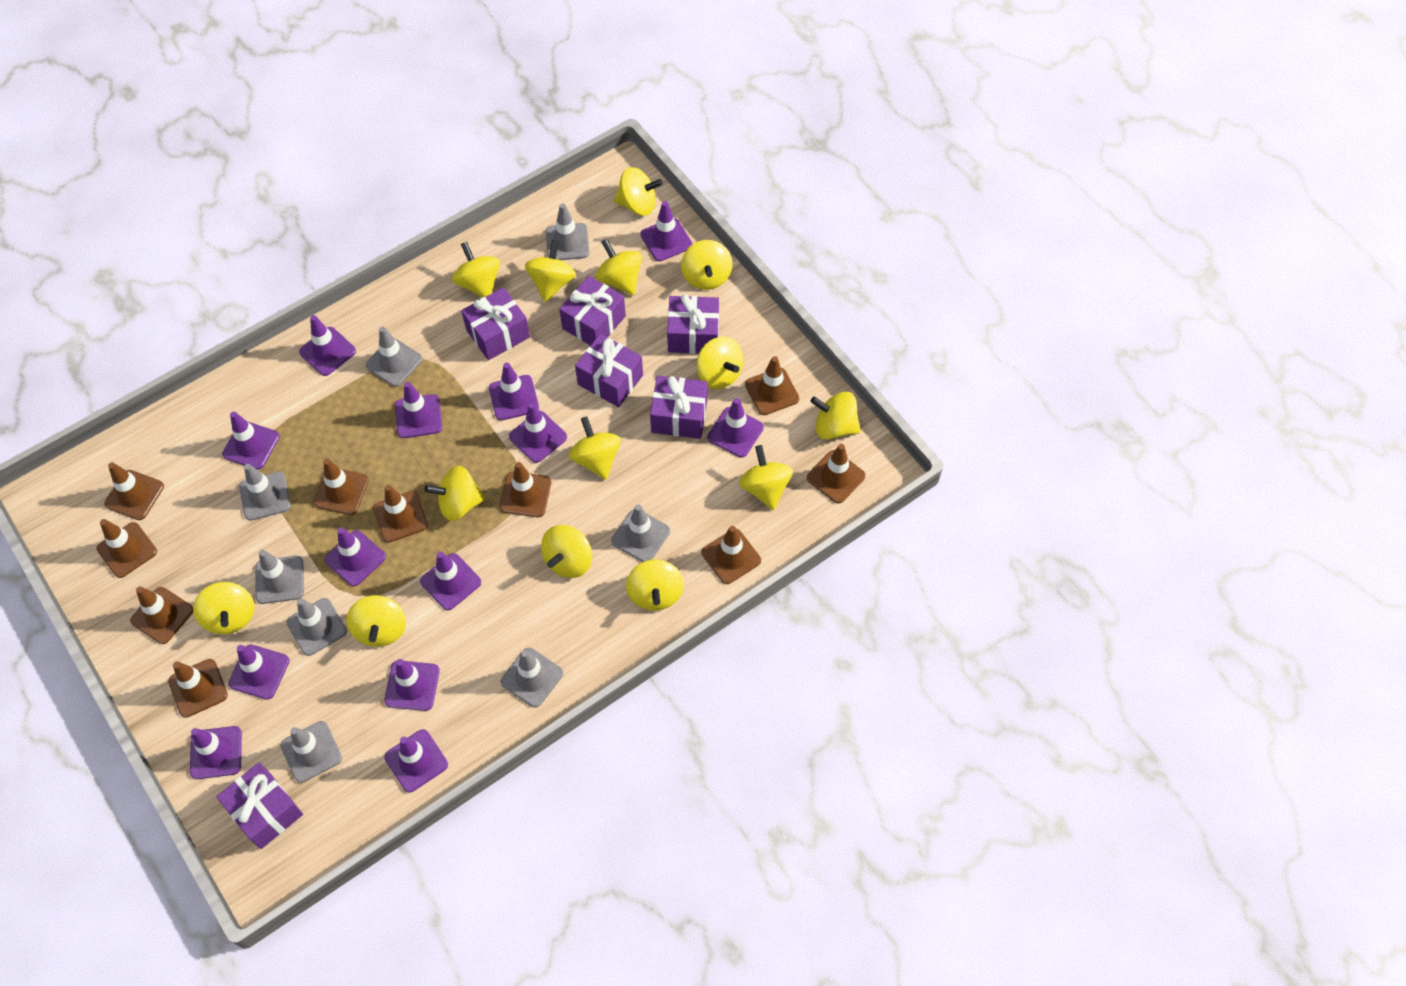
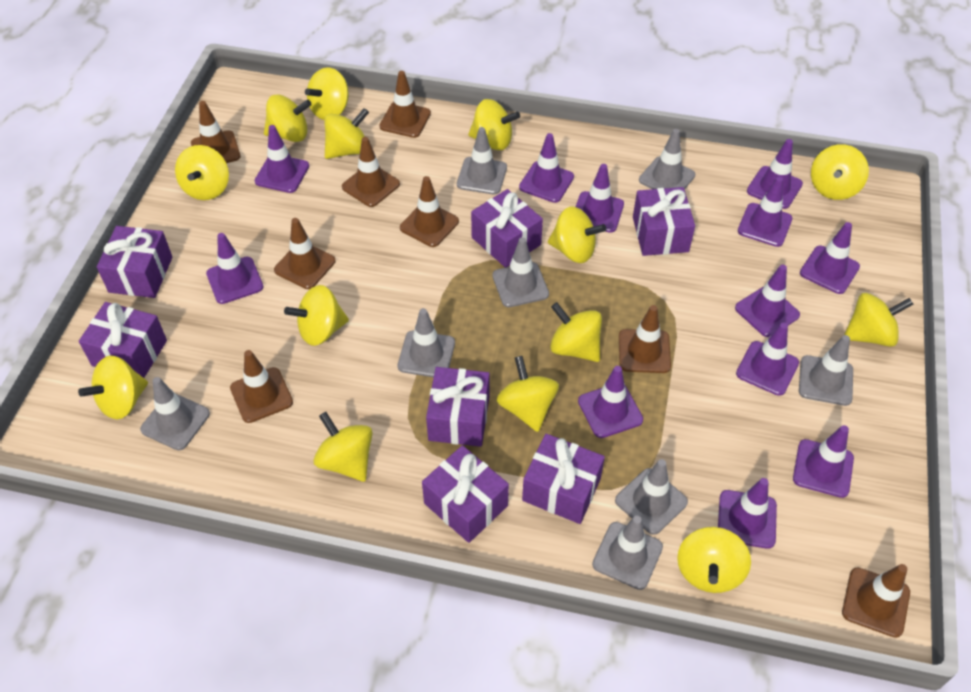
brown traffic cone: 10 -> 8
purple gift: 6 -> 7
purple traffic cone: 13 -> 12

